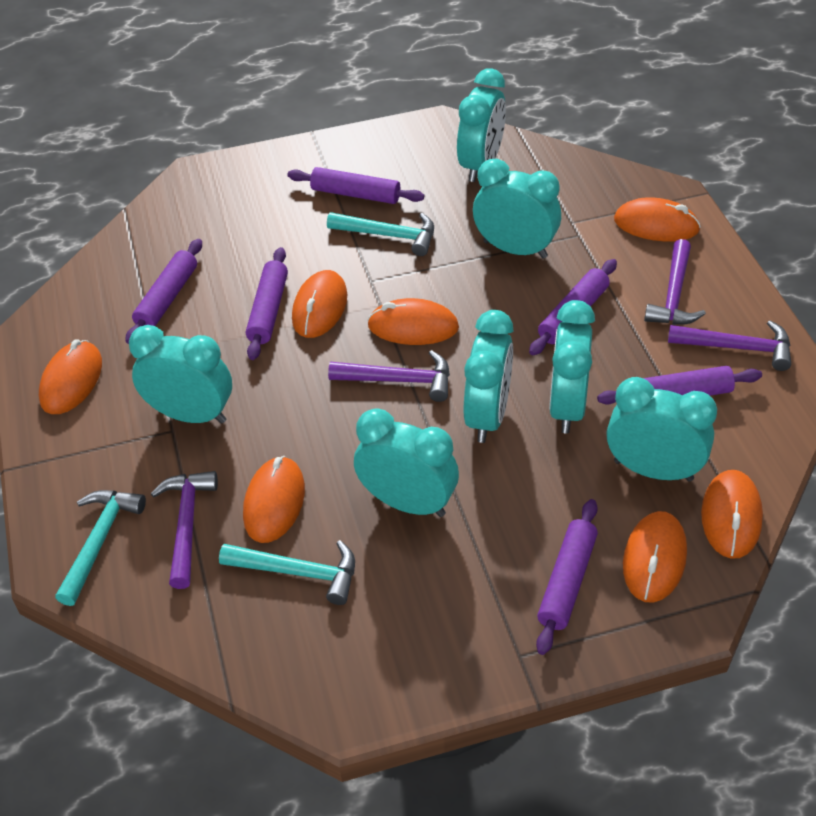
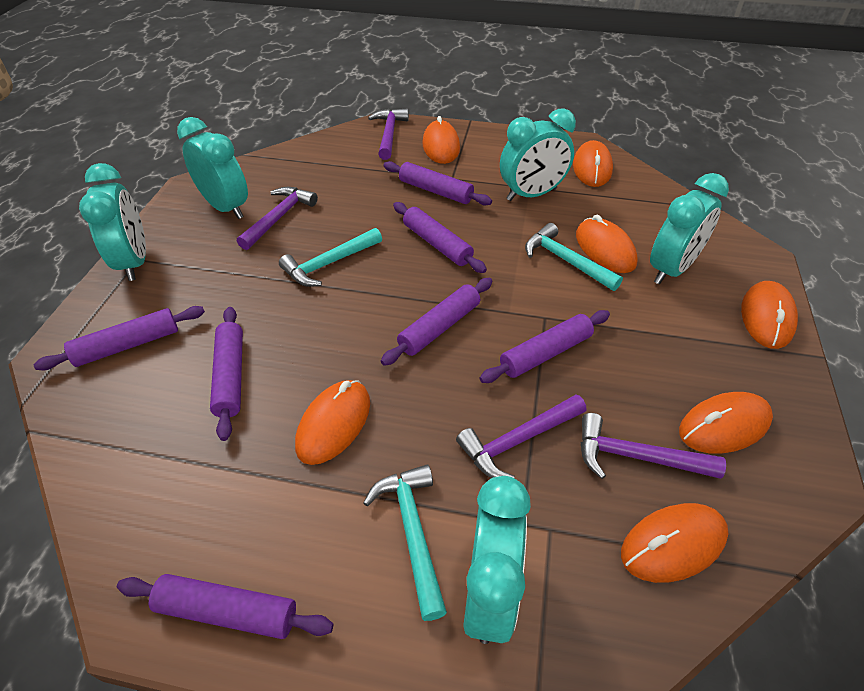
purple rolling pin: 6 -> 7
turquoise clock: 7 -> 5

